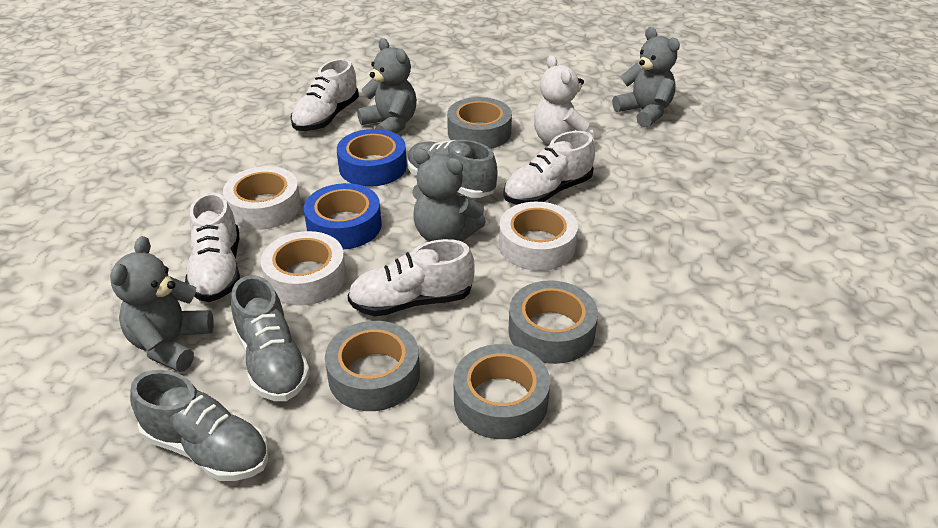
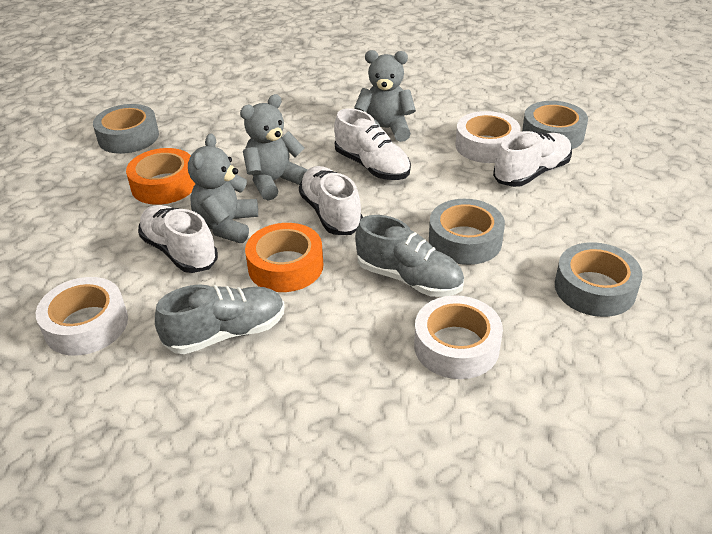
blue tape: 2 -> 0
grey shoe: 3 -> 2
grey teddy bear: 4 -> 3
orange tape: 0 -> 2
white teddy bear: 1 -> 0

